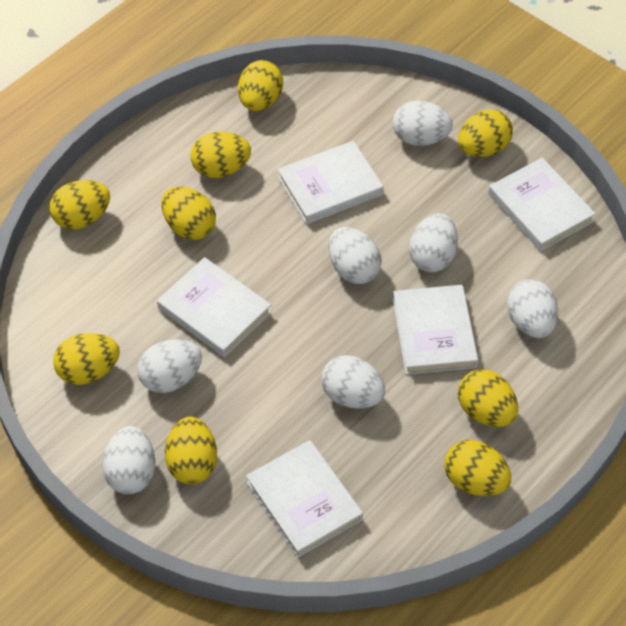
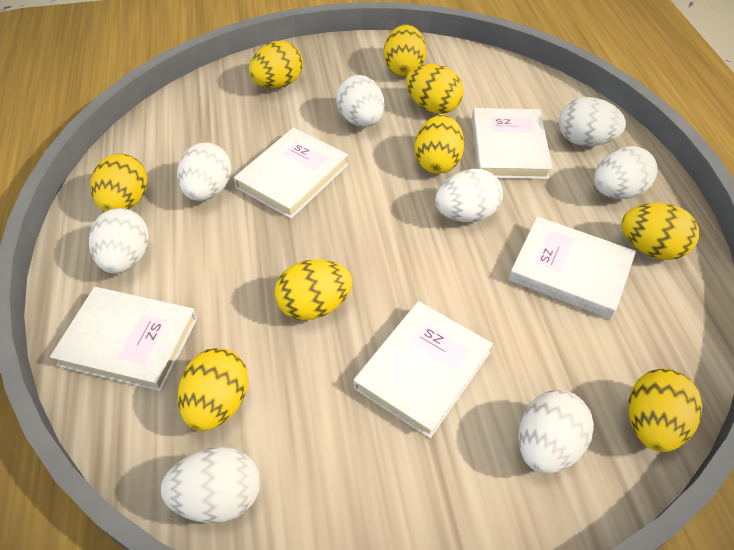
white egg: 7 -> 8

